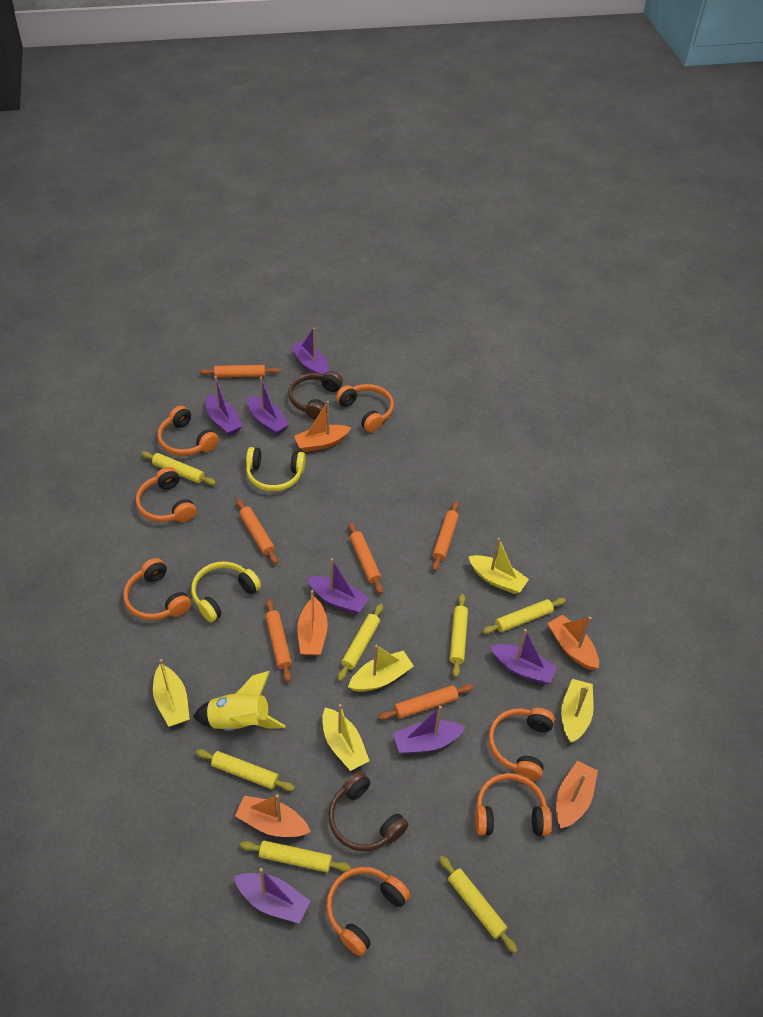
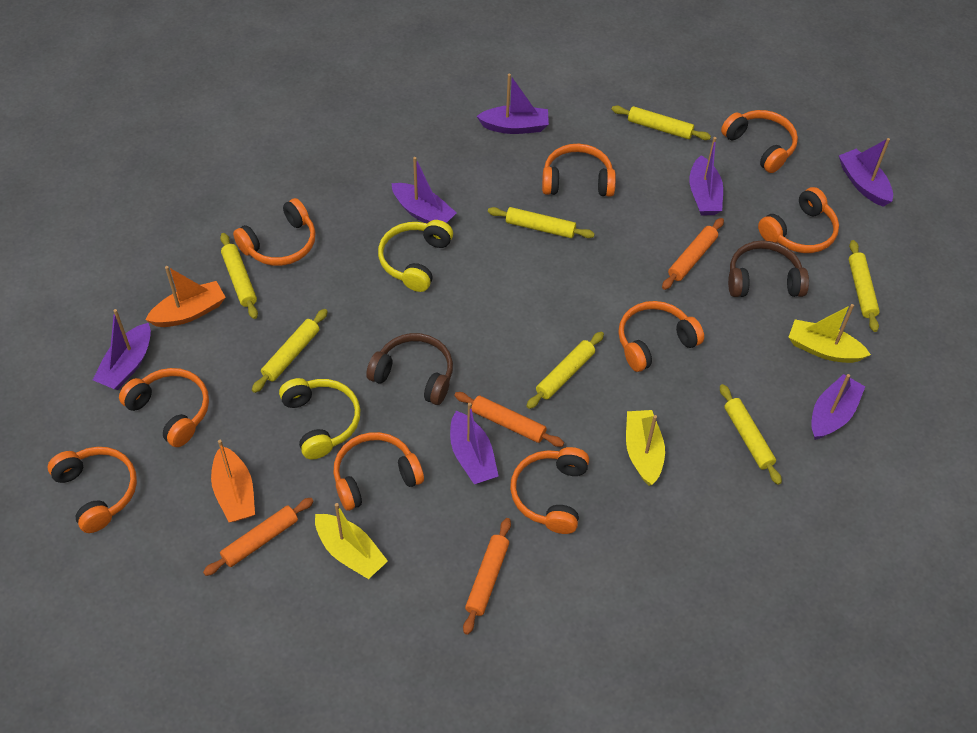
orange boat: 5 -> 2
orange headphones: 7 -> 9
orange rolling pin: 6 -> 4
yellow boat: 5 -> 3
yellow rocket: 1 -> 0

